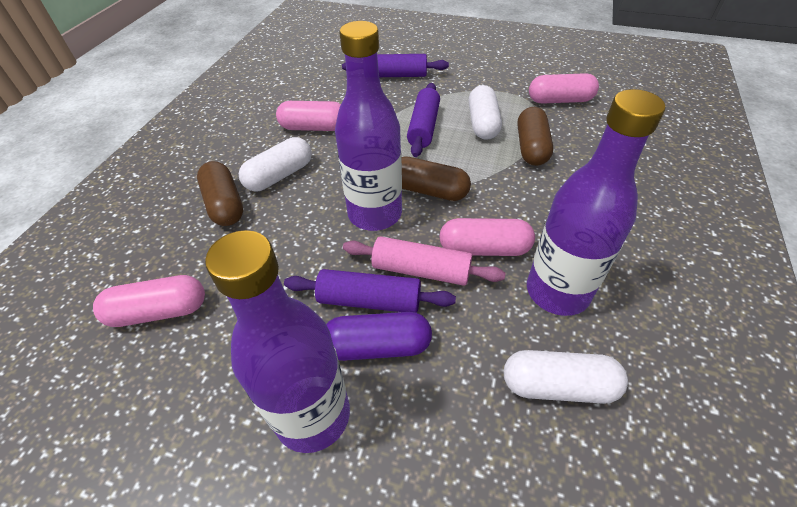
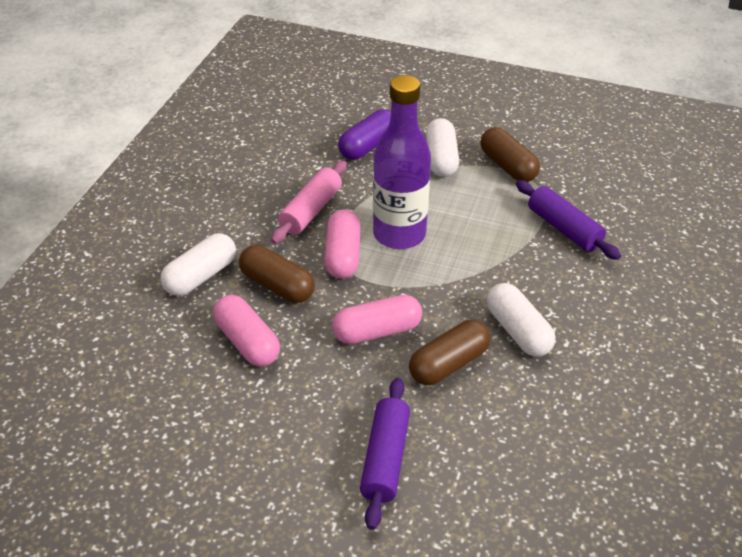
pink capsule: 4 -> 3
purple bottle: 3 -> 1
purple rolling pin: 3 -> 2

